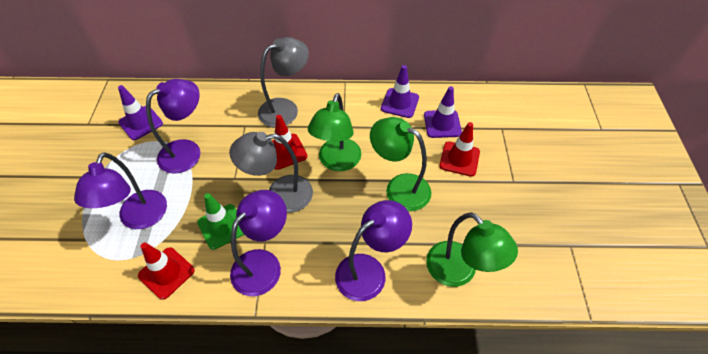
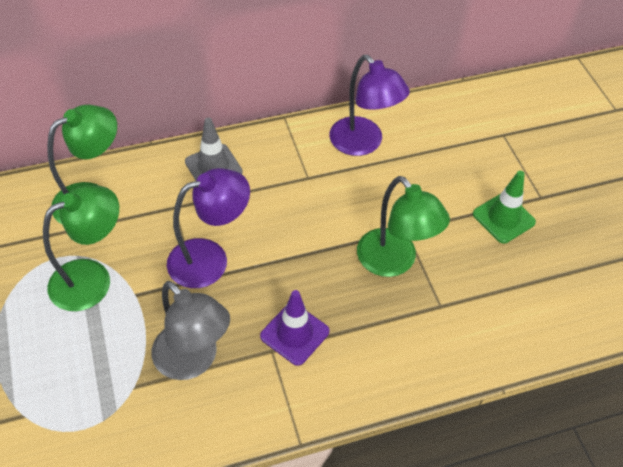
grey lamp: 2 -> 1
grey traffic cone: 0 -> 1
purple lamp: 4 -> 2
purple traffic cone: 3 -> 1
red traffic cone: 3 -> 0

